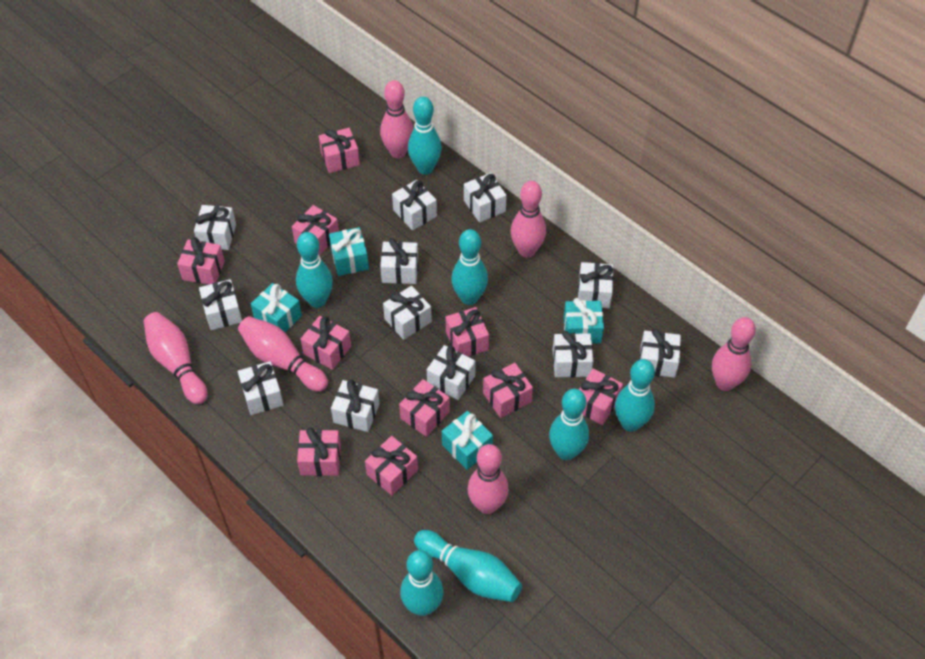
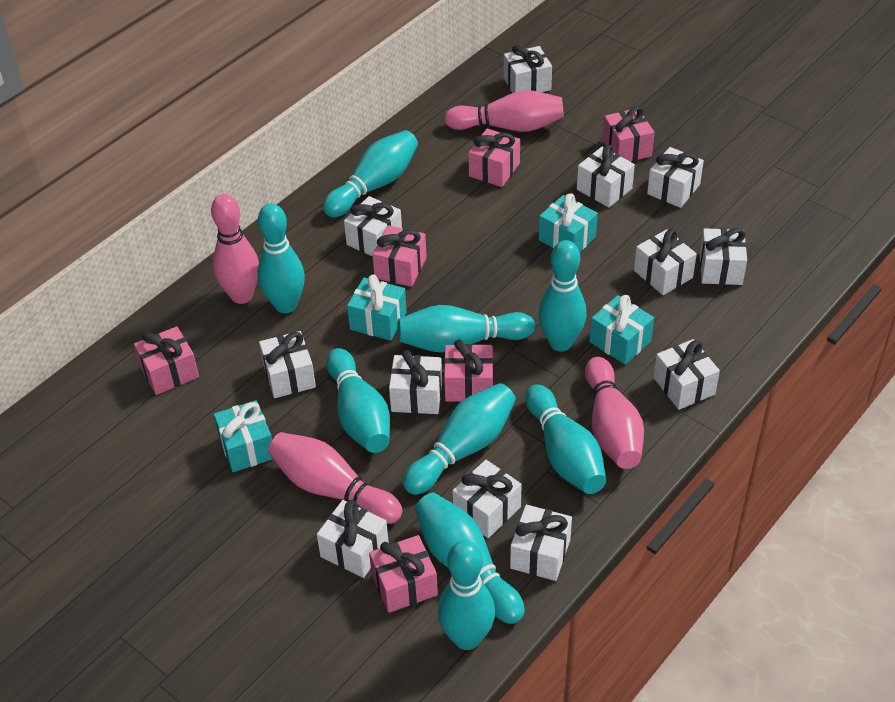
pink bowling pin: 6 -> 4
pink gift: 10 -> 6
turquoise bowling pin: 7 -> 9

